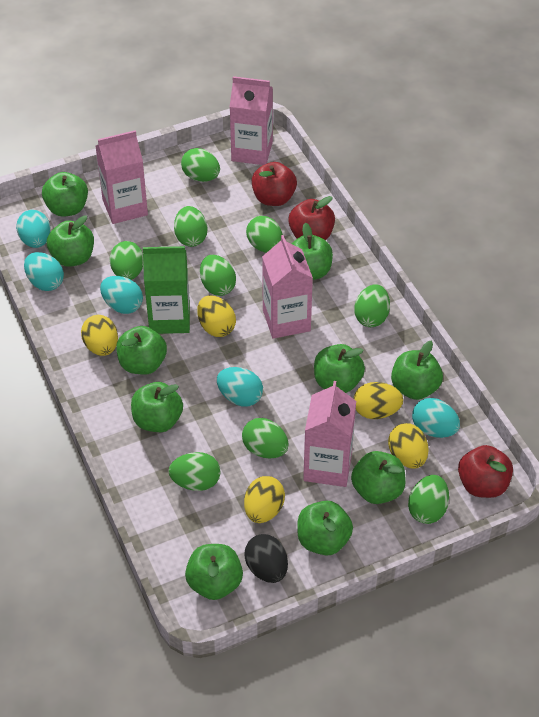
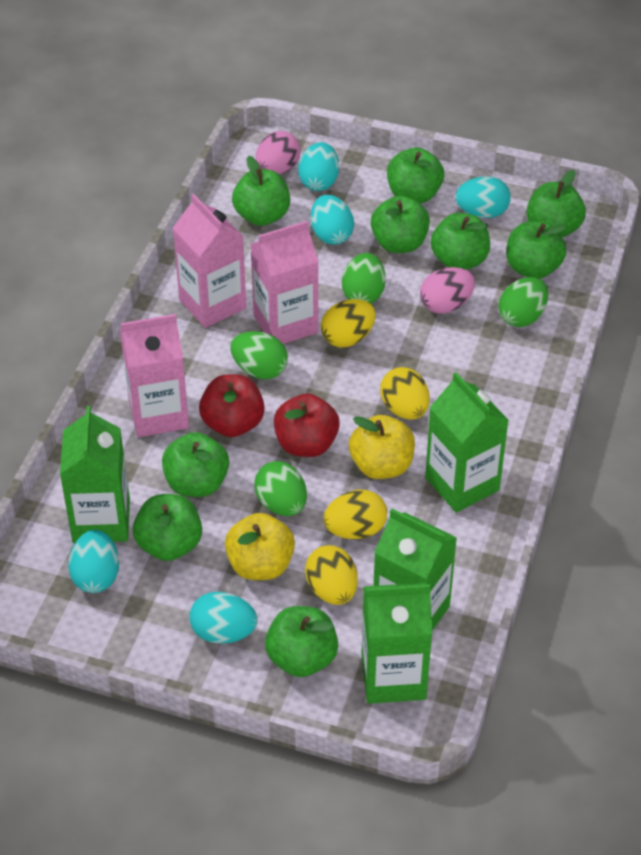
black egg: 1 -> 0
green apple: 10 -> 9
green carton: 1 -> 4
green egg: 9 -> 4
pink carton: 4 -> 3
pink egg: 0 -> 2
red apple: 3 -> 2
yellow apple: 0 -> 2
yellow egg: 5 -> 4

